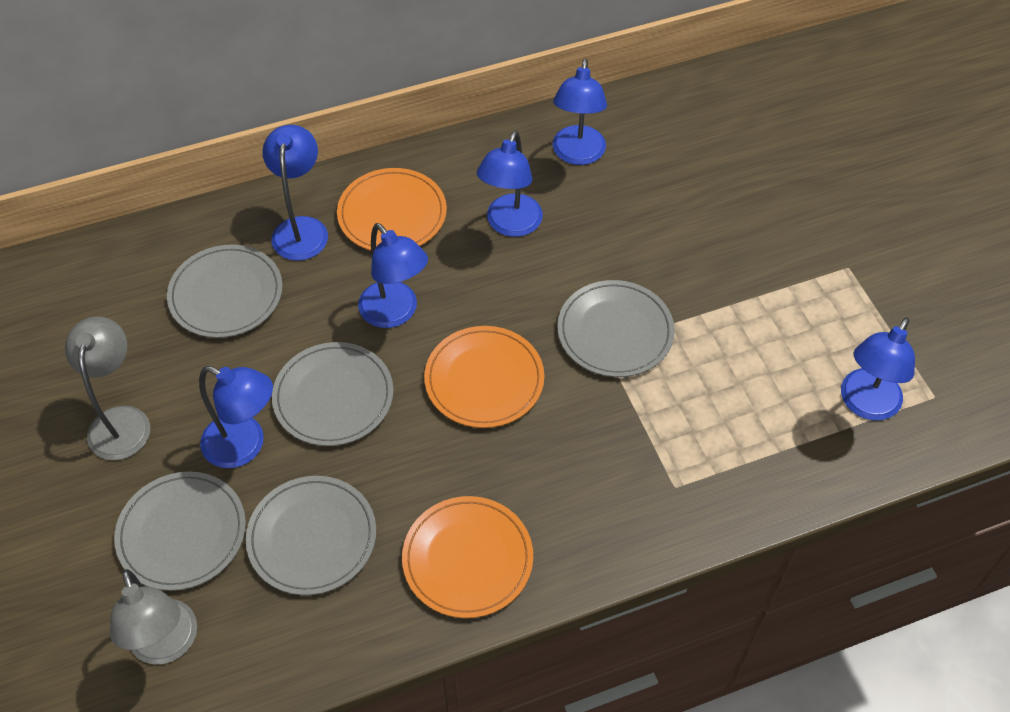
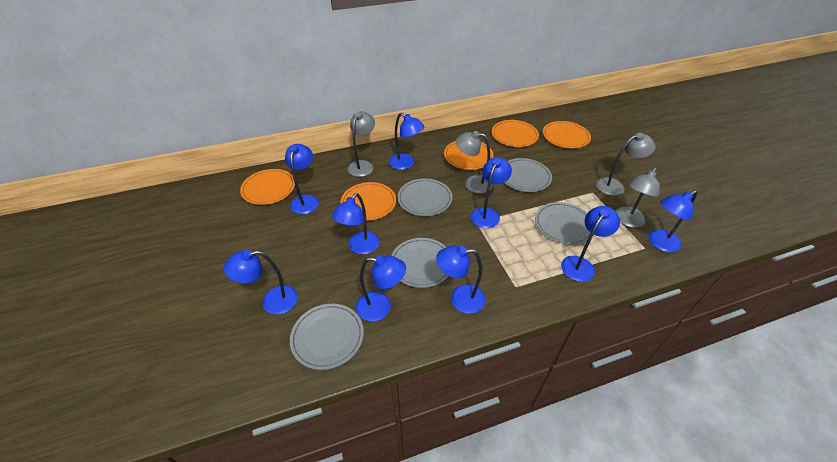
blue lamp: 6 -> 9
grey lamp: 2 -> 4
orange plate: 3 -> 5

